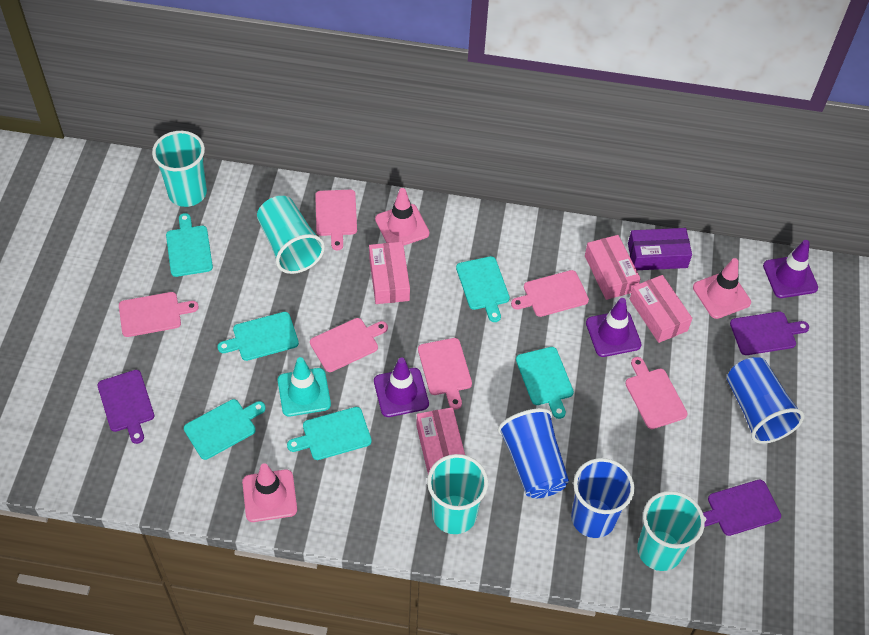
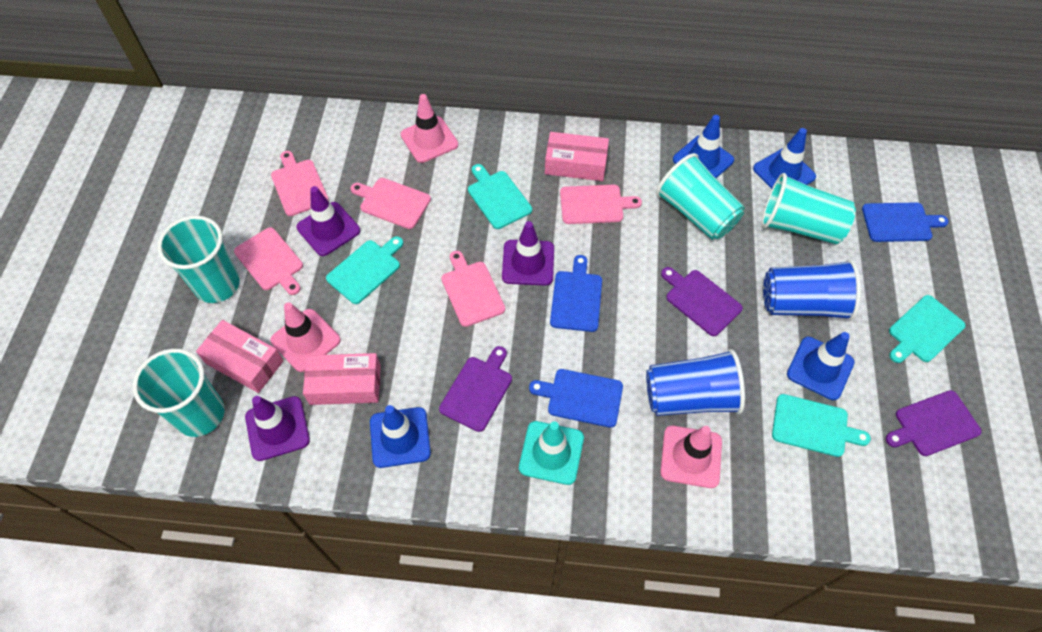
blue cup: 3 -> 2
blue cutting board: 0 -> 3
blue traffic cone: 0 -> 4
pink box: 4 -> 3
pink cutting board: 6 -> 5
purple box: 1 -> 0
turquoise cutting board: 6 -> 4

